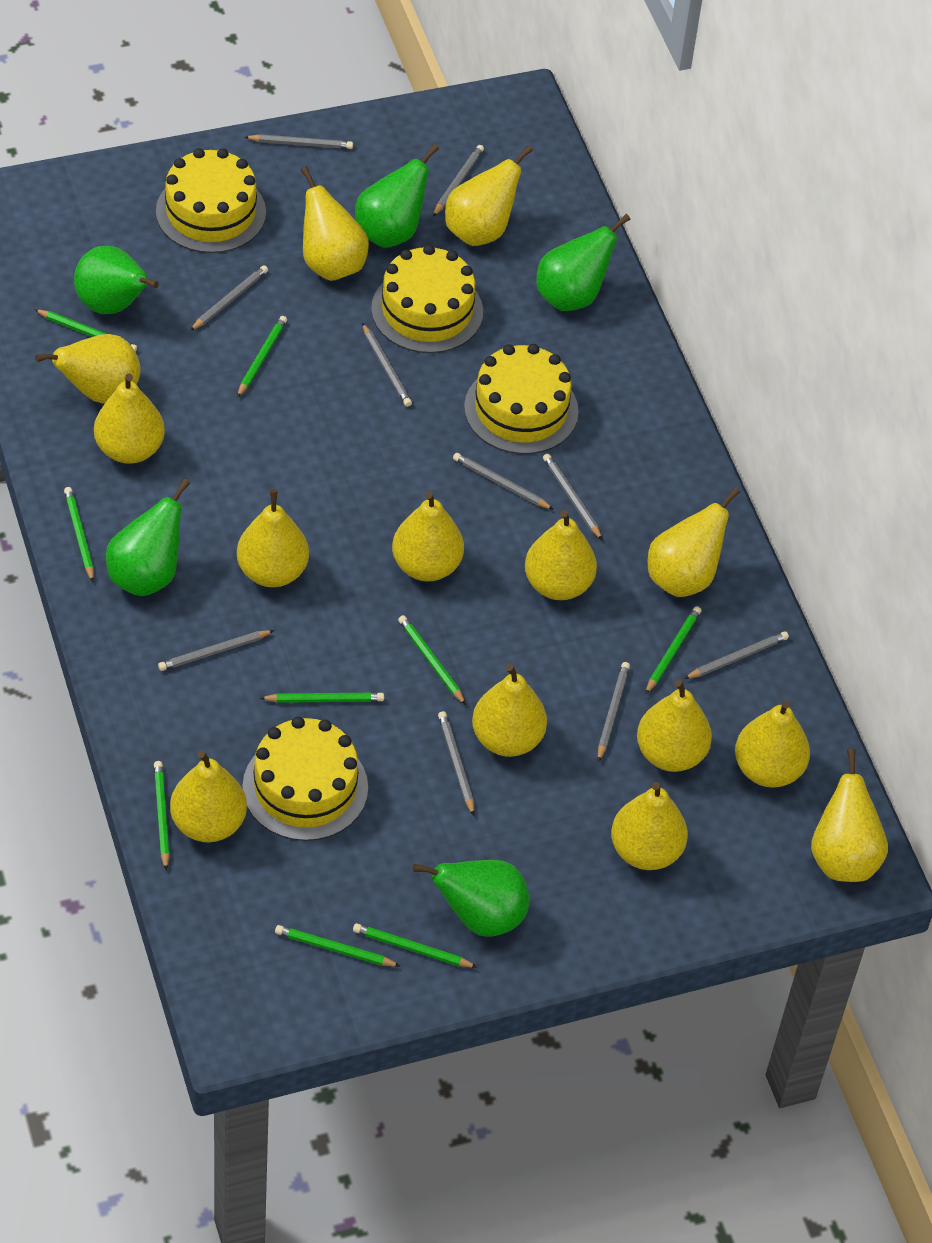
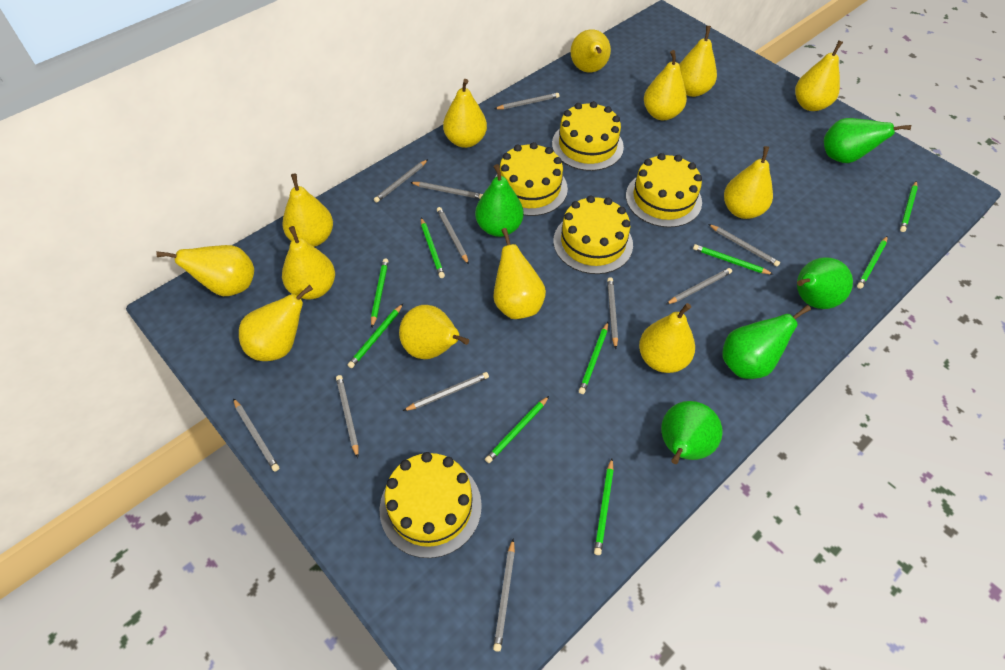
grey pencil: 10 -> 11
yellow cake: 4 -> 5
yellow pear: 14 -> 13

